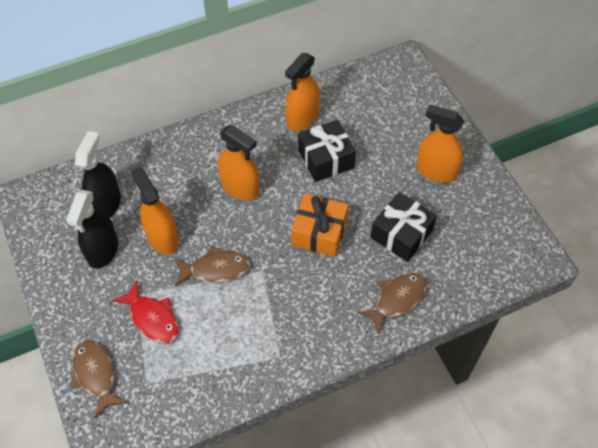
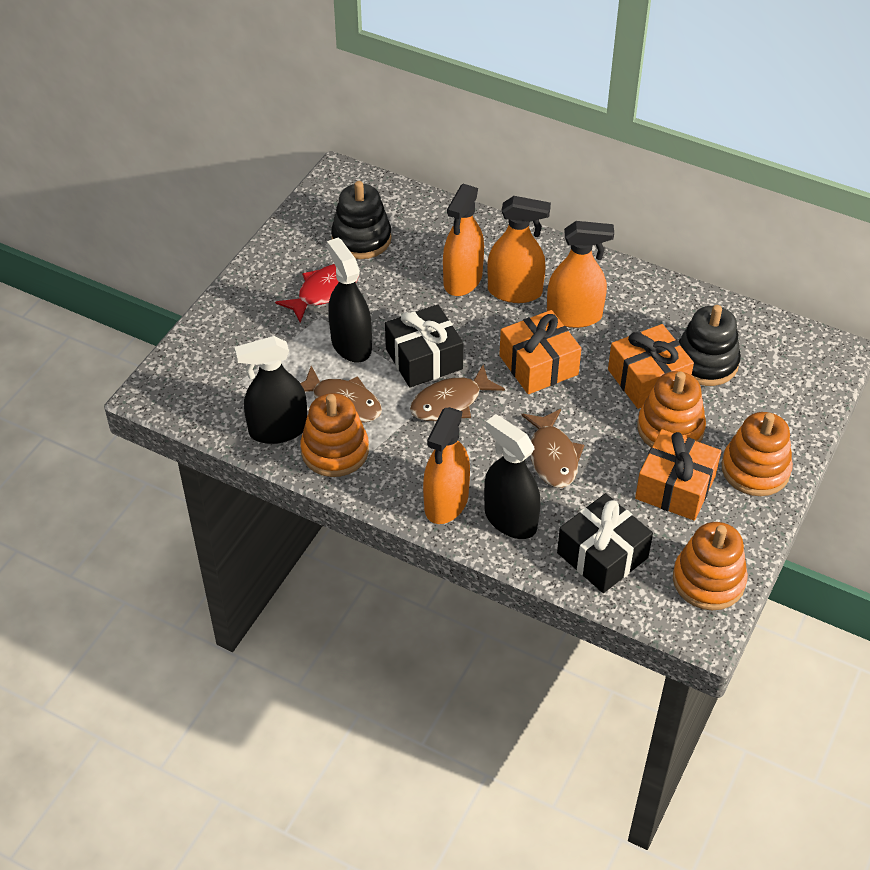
black spray bottle: 2 -> 3
black stacking toy: 0 -> 2
orange gift: 1 -> 3
orange stacking toy: 0 -> 4

